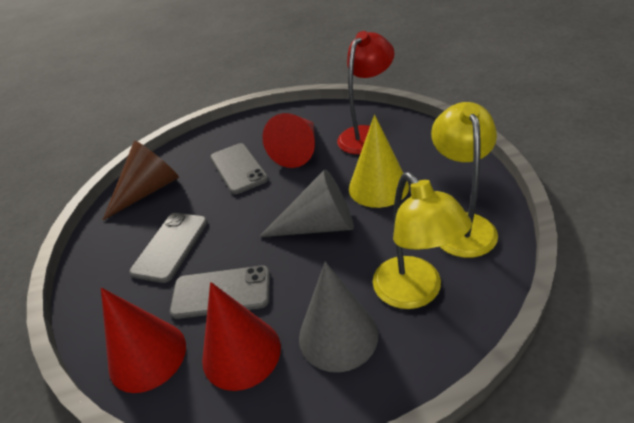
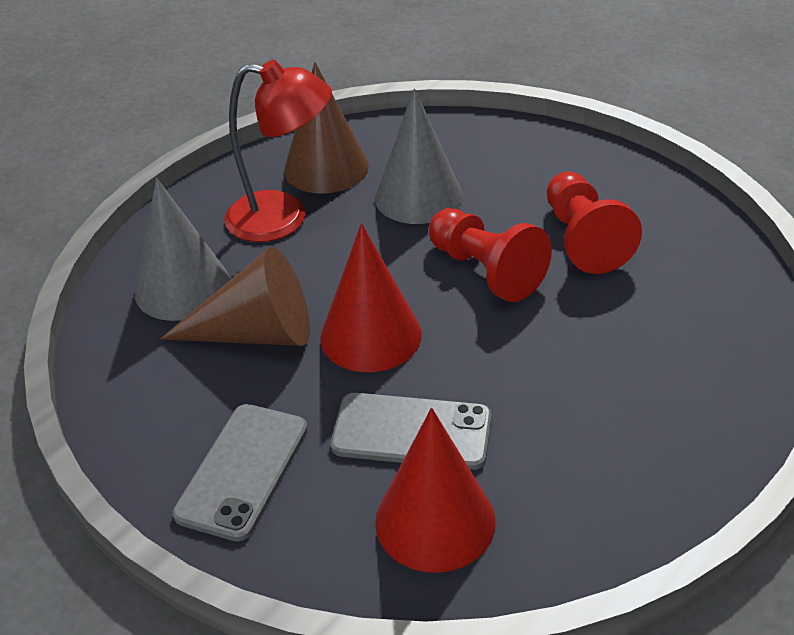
brown cone: 1 -> 2
grey phone: 3 -> 2
red cone: 3 -> 2
red pawn: 0 -> 2
yellow cone: 1 -> 0
yellow lamp: 2 -> 0

